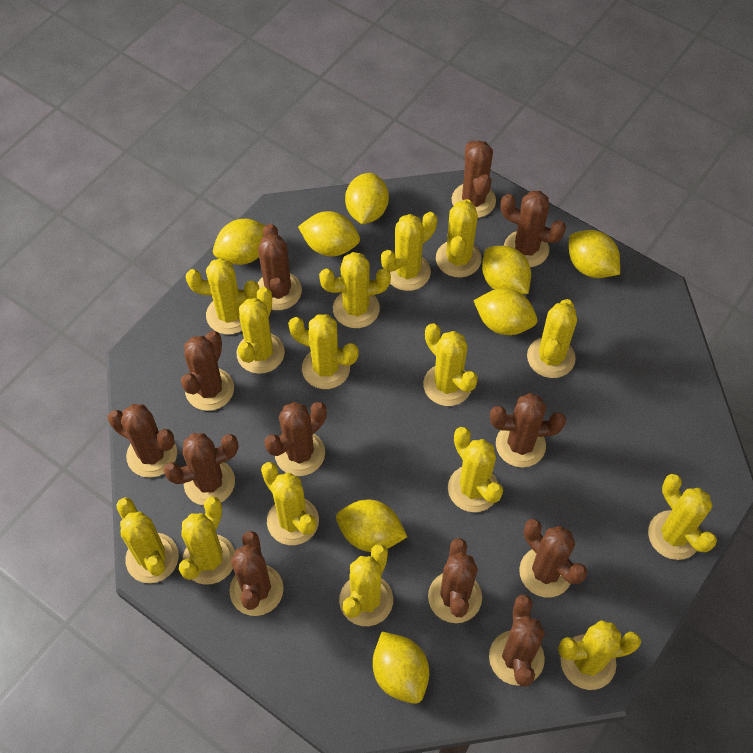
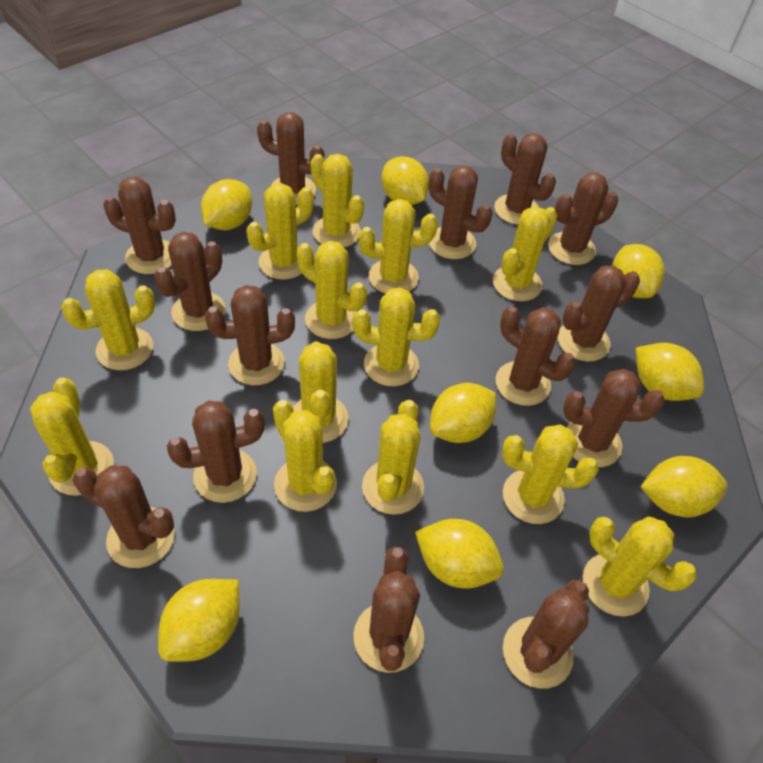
brown cactus: 12 -> 14
yellow cactus: 15 -> 13

